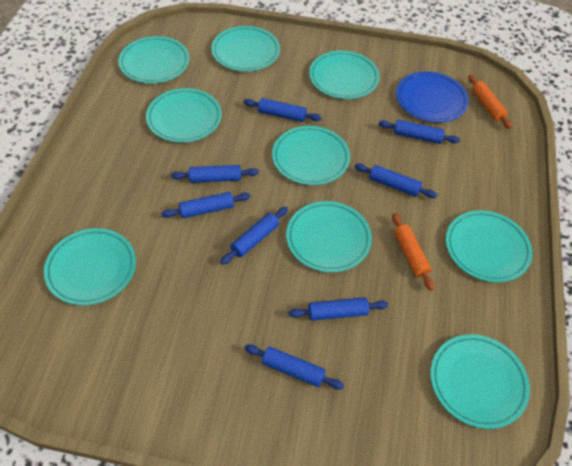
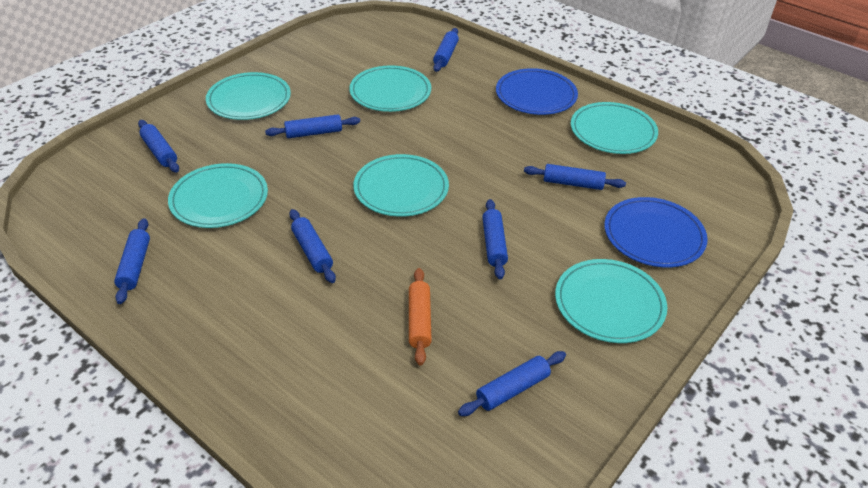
blue plate: 1 -> 2
orange rolling pin: 2 -> 1
turquoise plate: 9 -> 6

